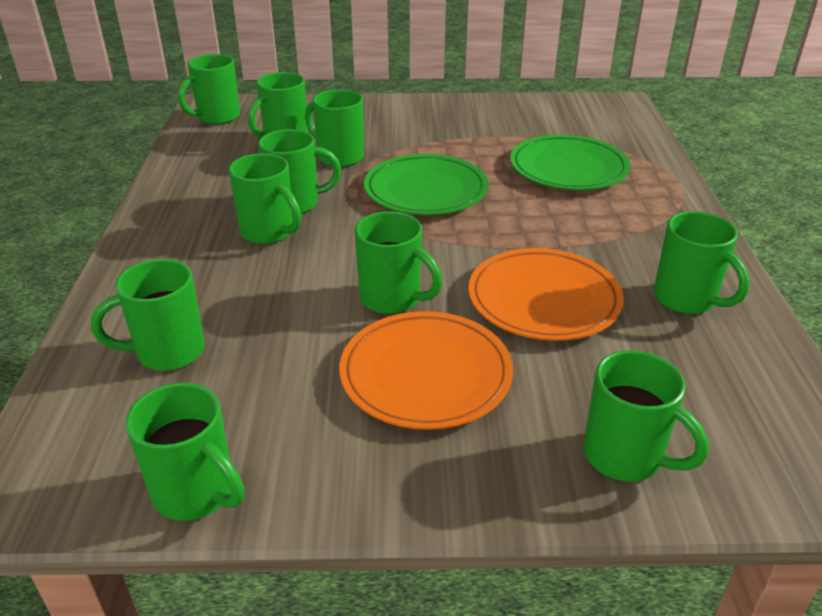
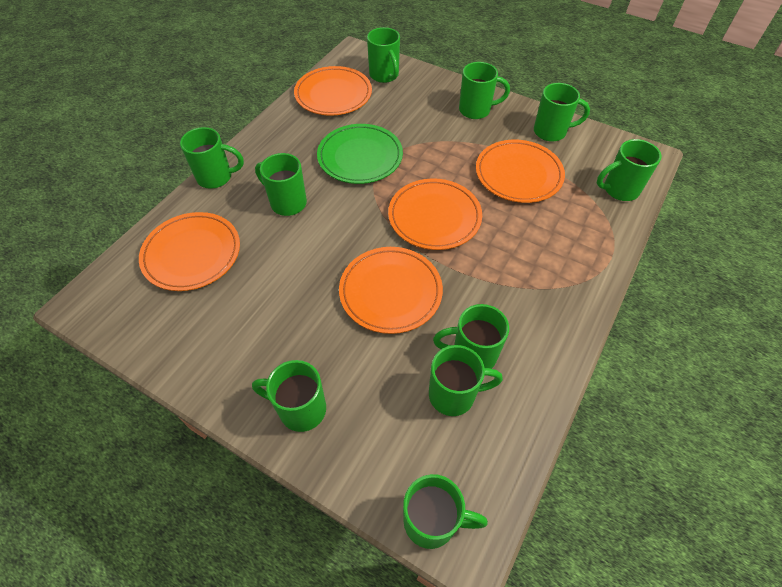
green plate: 2 -> 1
orange plate: 2 -> 5

